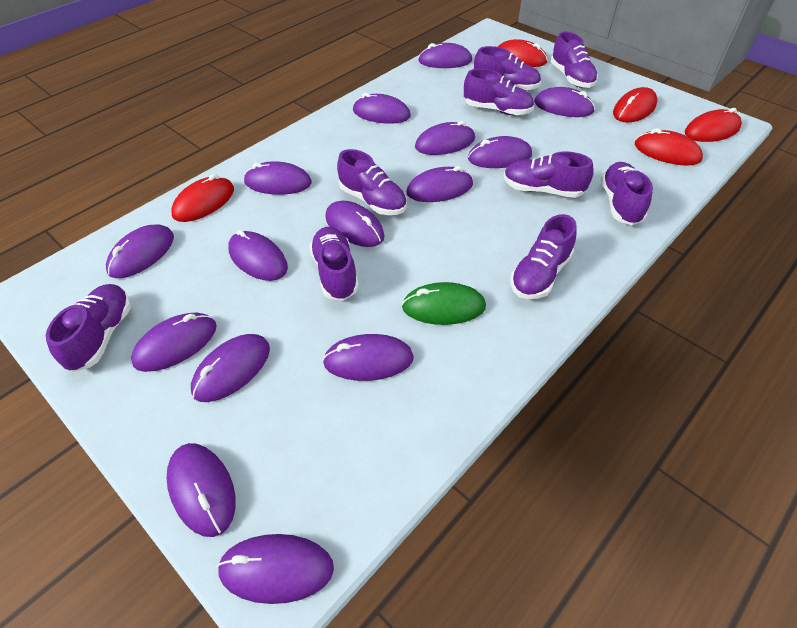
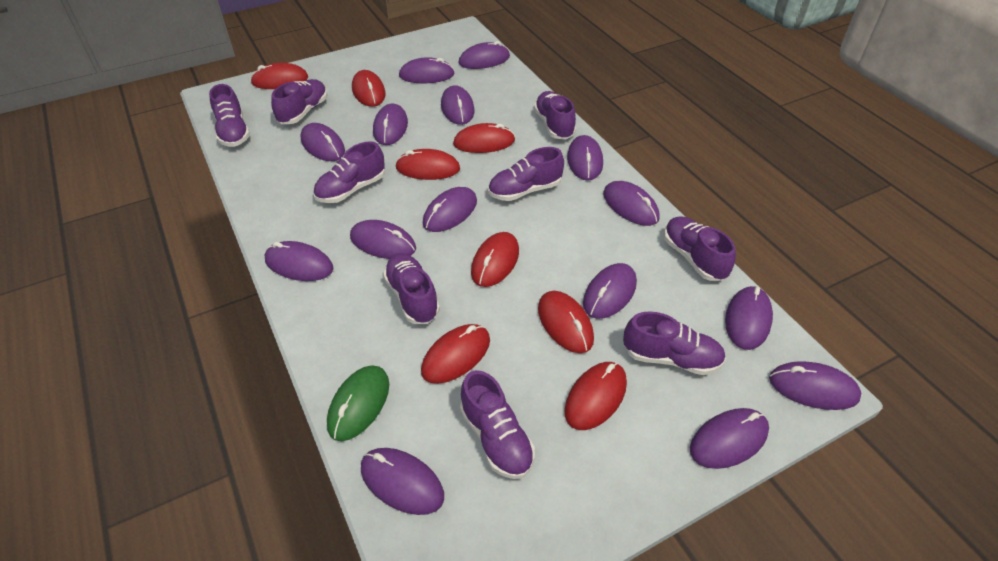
red mouse: 5 -> 8

